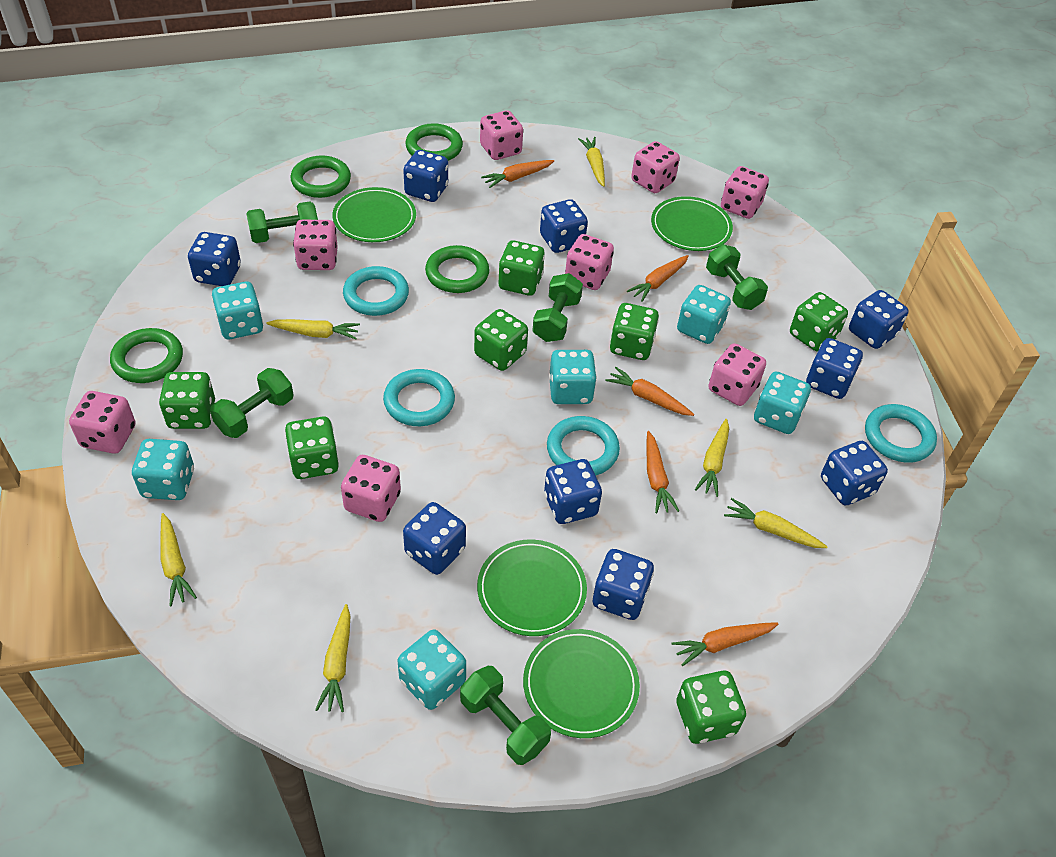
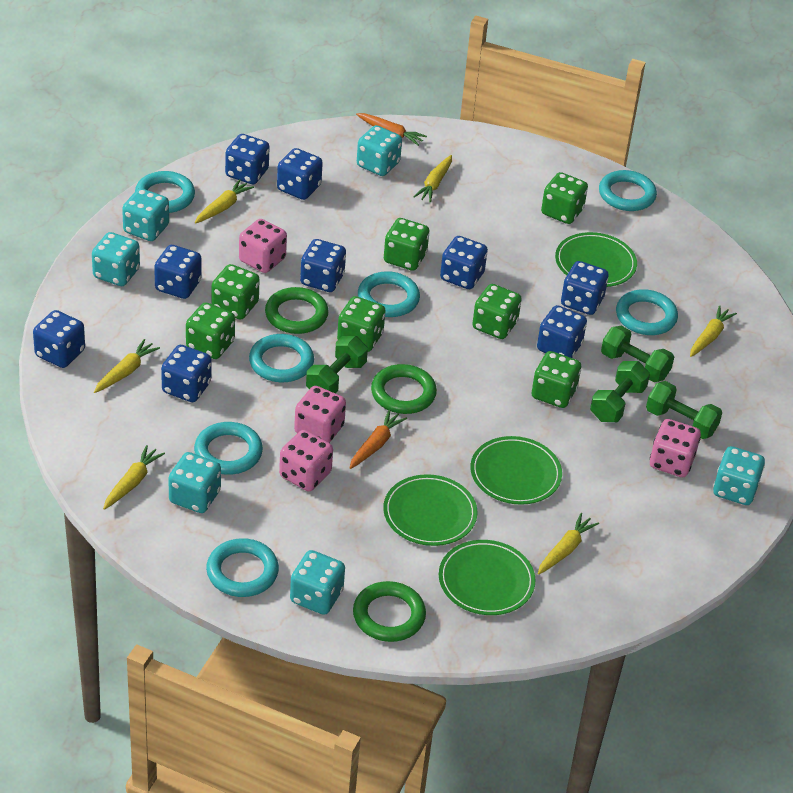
green dumbbell: 5 -> 4
green ring: 4 -> 3
orange carrot: 5 -> 2
pink dice: 8 -> 4
turquoise ring: 4 -> 7

